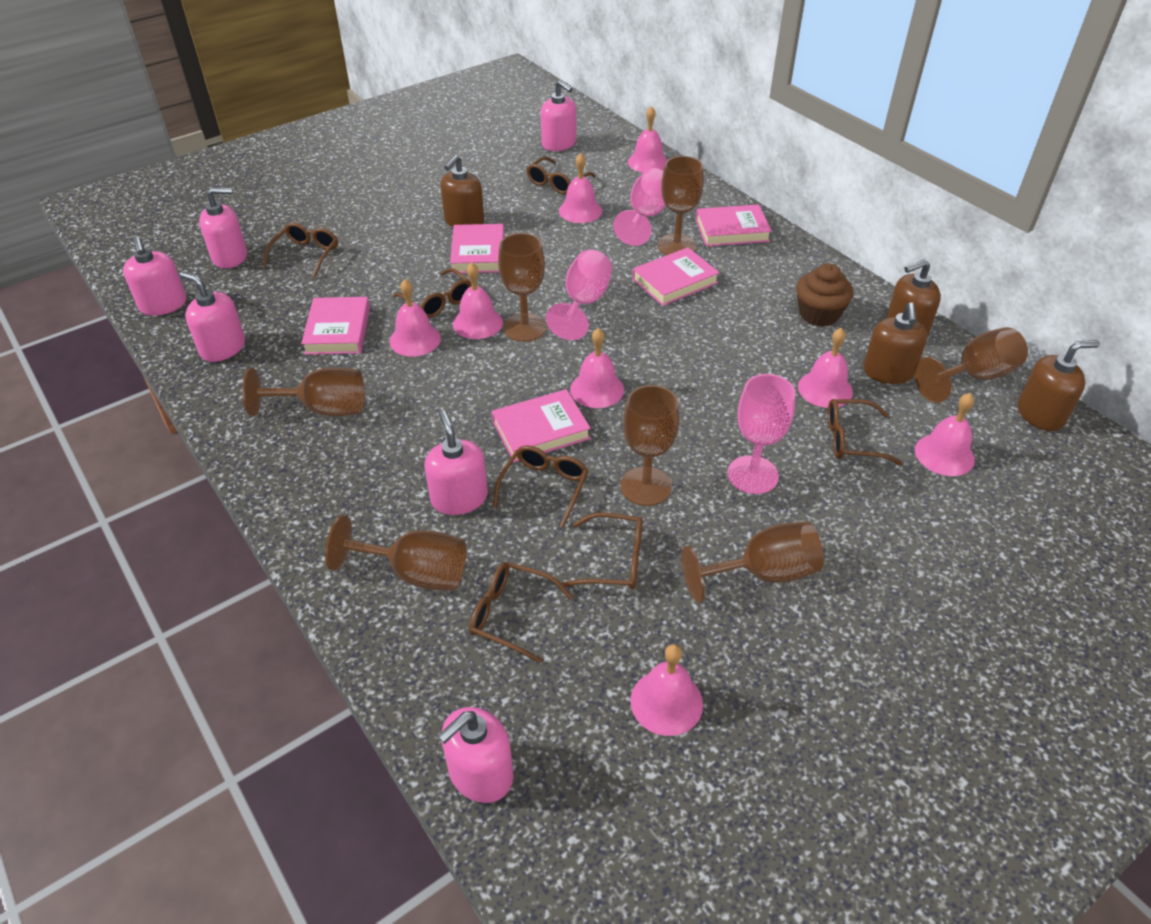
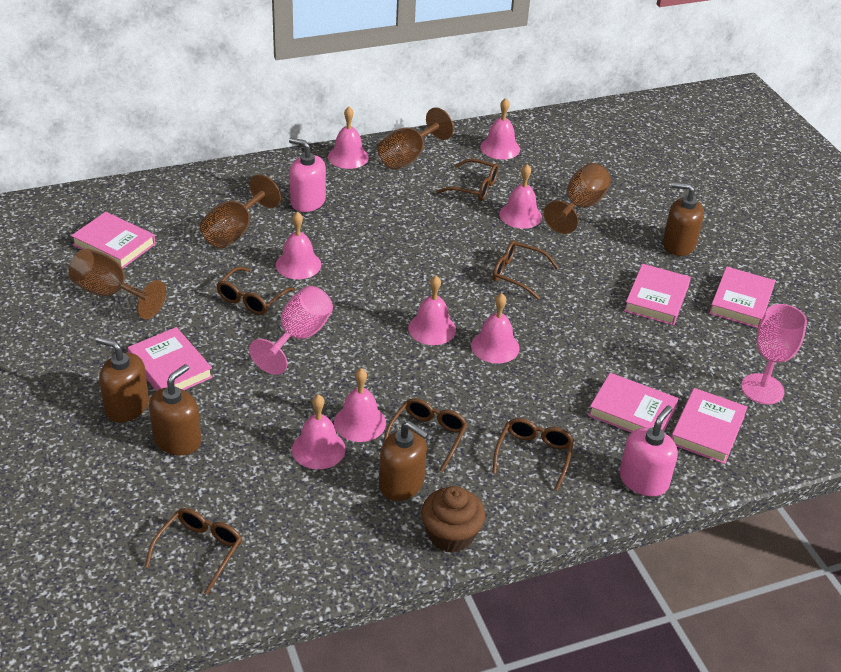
brown glasses: 7 -> 6
brown goblet: 7 -> 4
pink book: 5 -> 6
pink goblet: 3 -> 2
pink soap dispenser: 6 -> 2

